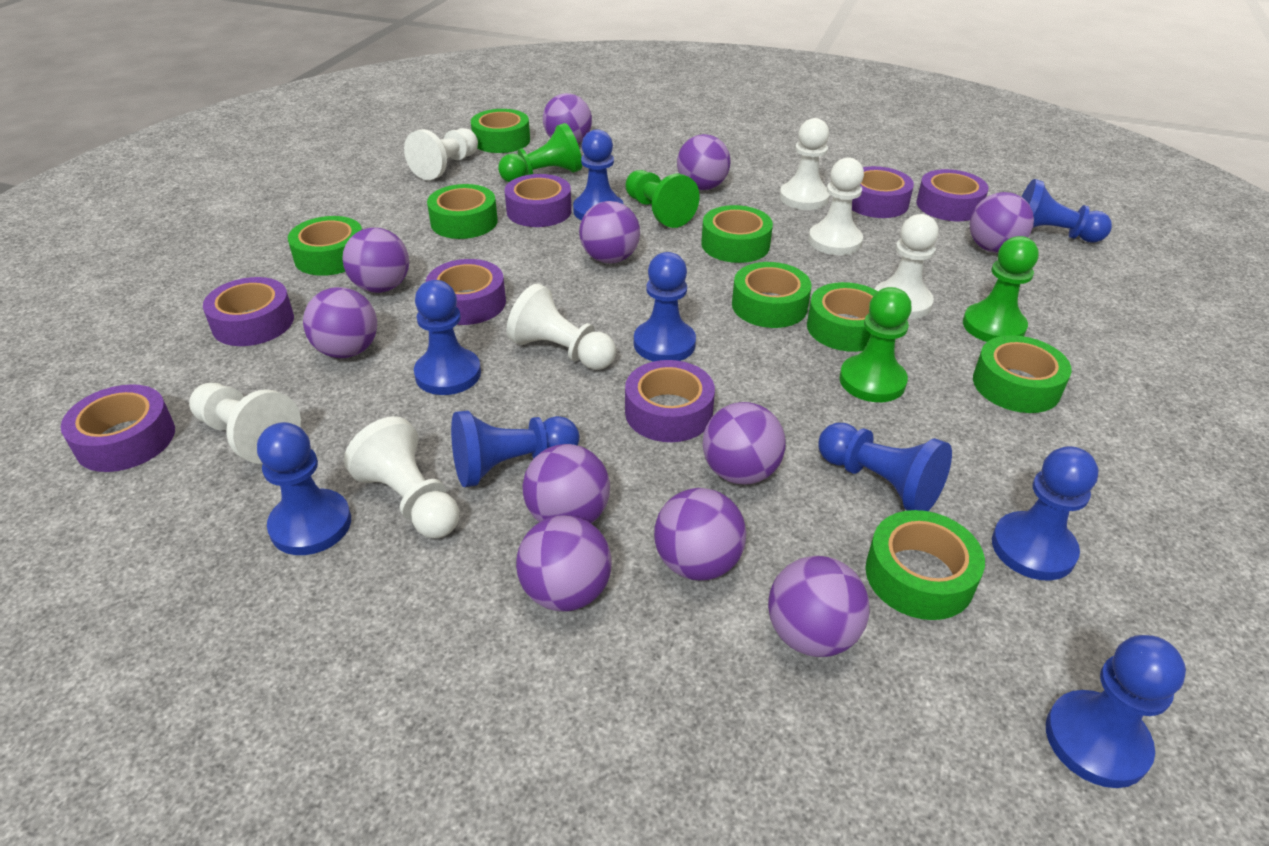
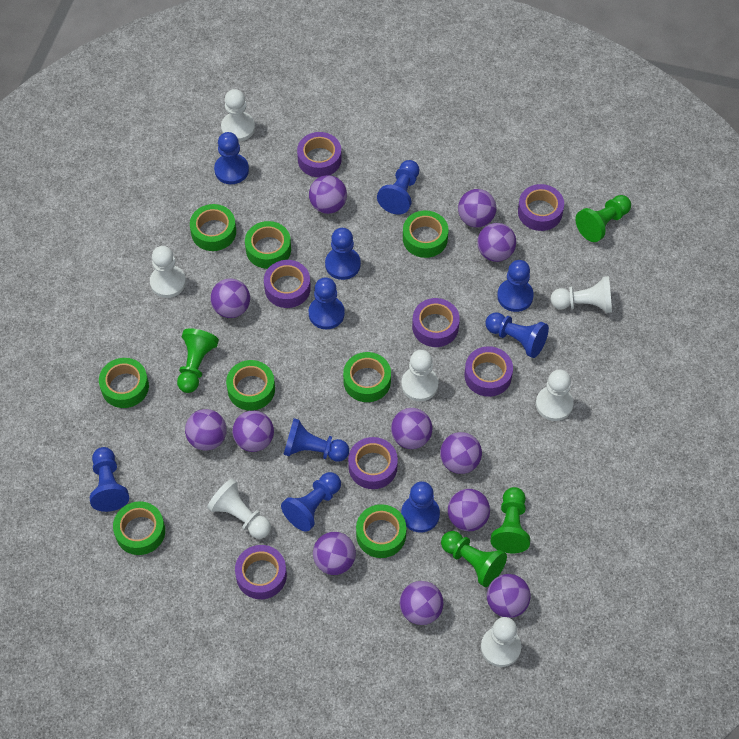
blue pawn: 9 -> 10
purple ball: 11 -> 12

